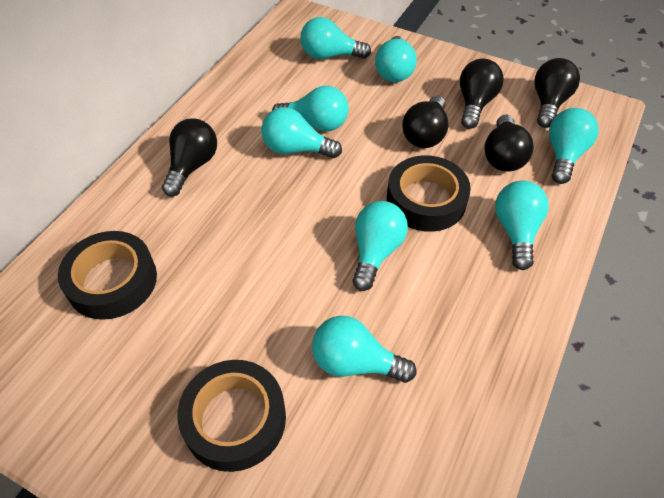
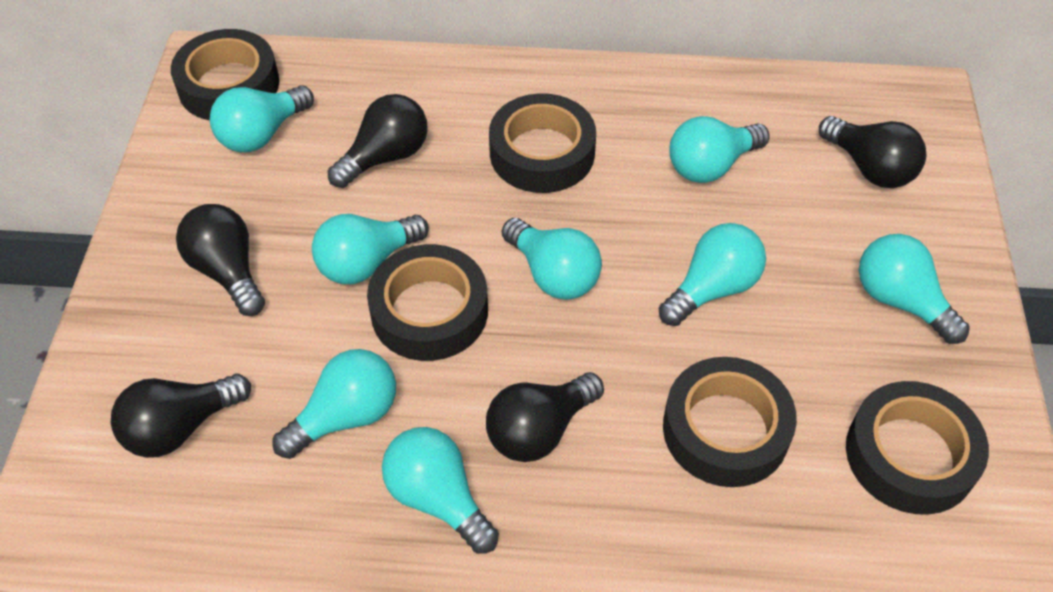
black tape: 3 -> 5

